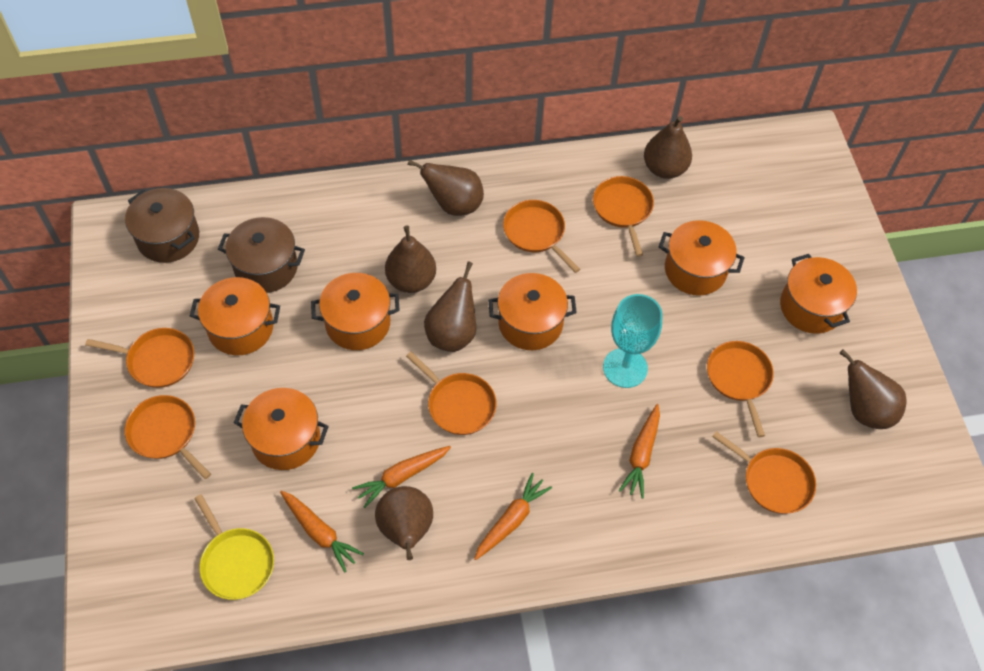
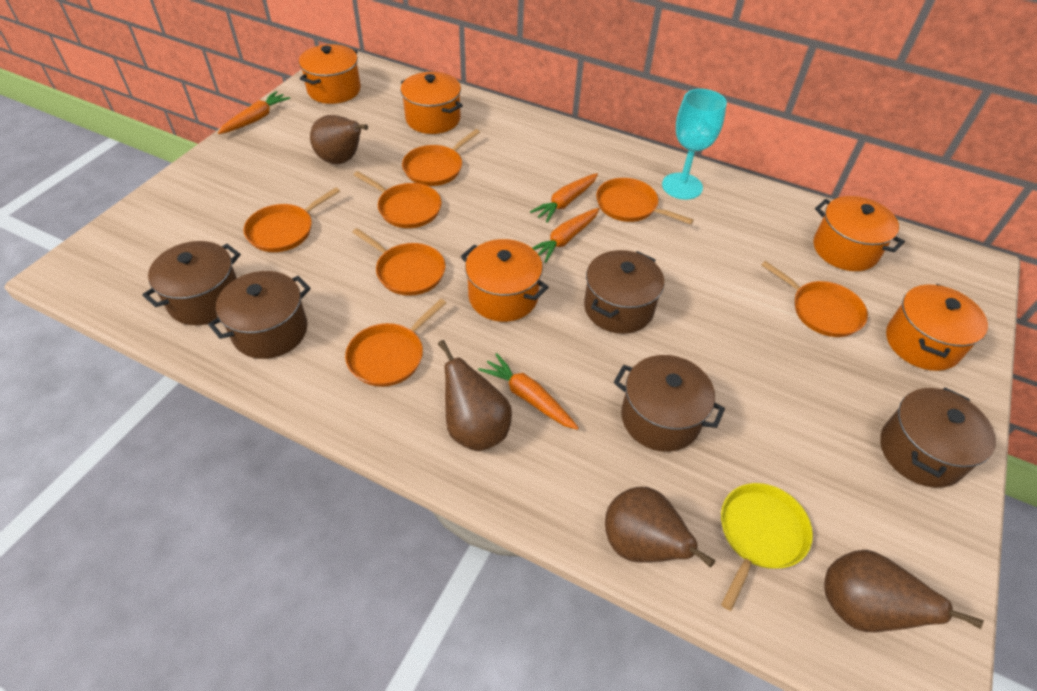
brown pear: 6 -> 4
brown pot: 2 -> 5
orange pot: 6 -> 5

